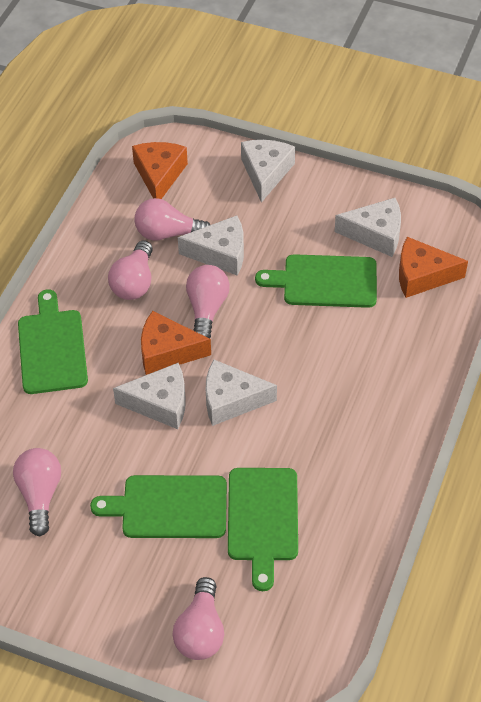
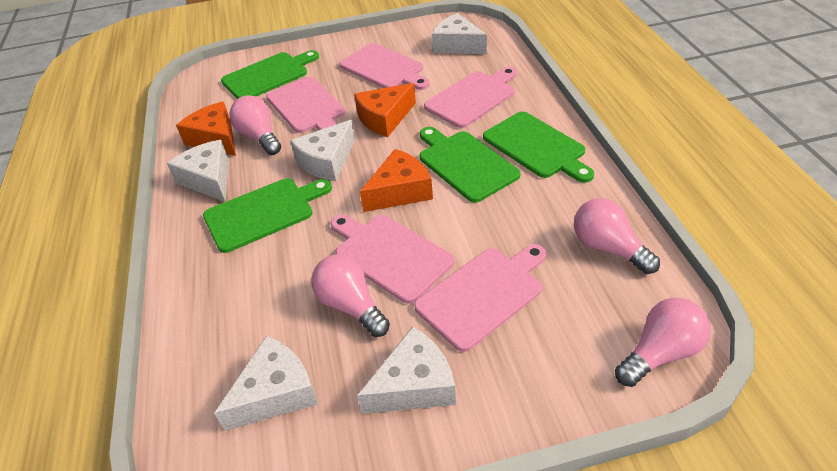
pink cutting board: 0 -> 5
pink light bulb: 5 -> 4

